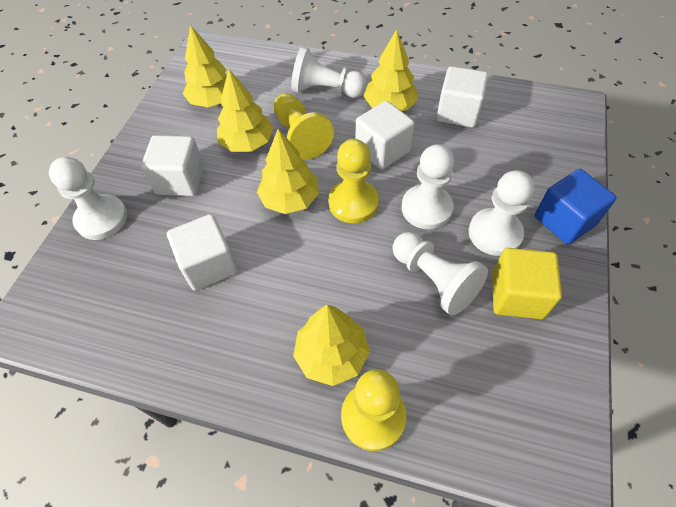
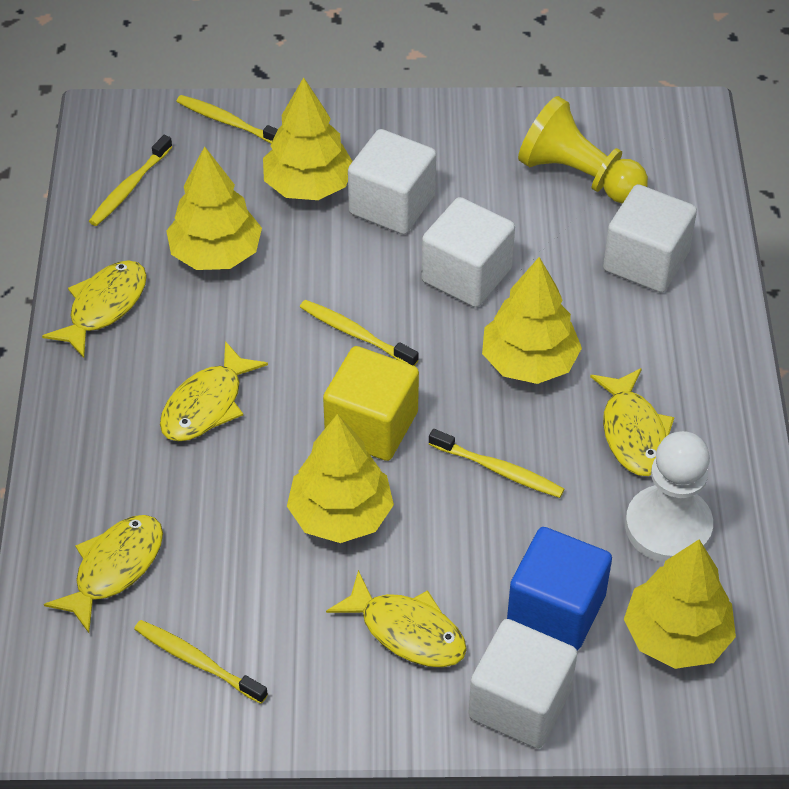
white pawn: 5 -> 1
yellow fish: 0 -> 5
yellow pawn: 3 -> 1
yellow toothbrush: 0 -> 5

